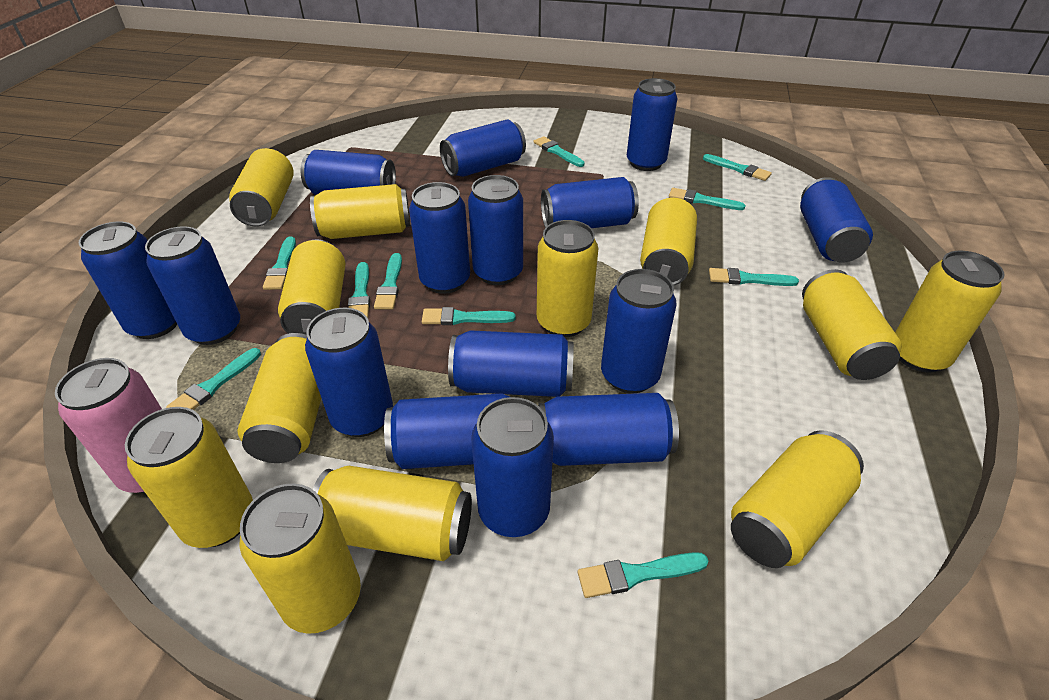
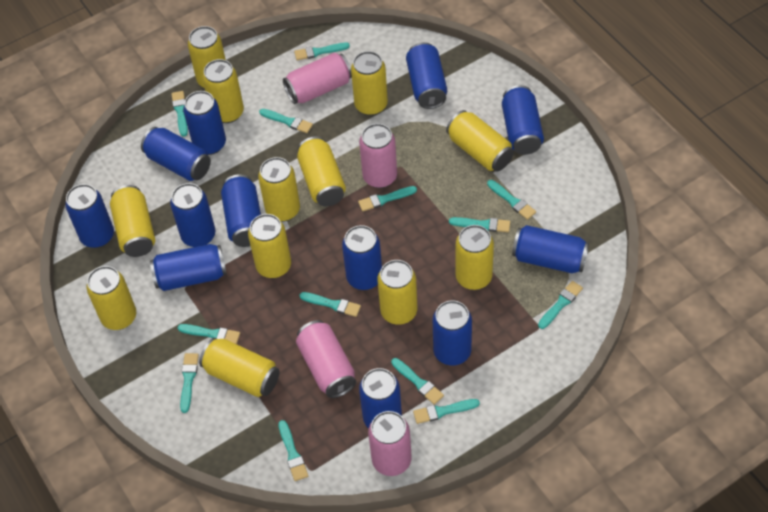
blue can: 15 -> 12
pink can: 1 -> 4
turquoise brush: 10 -> 13

